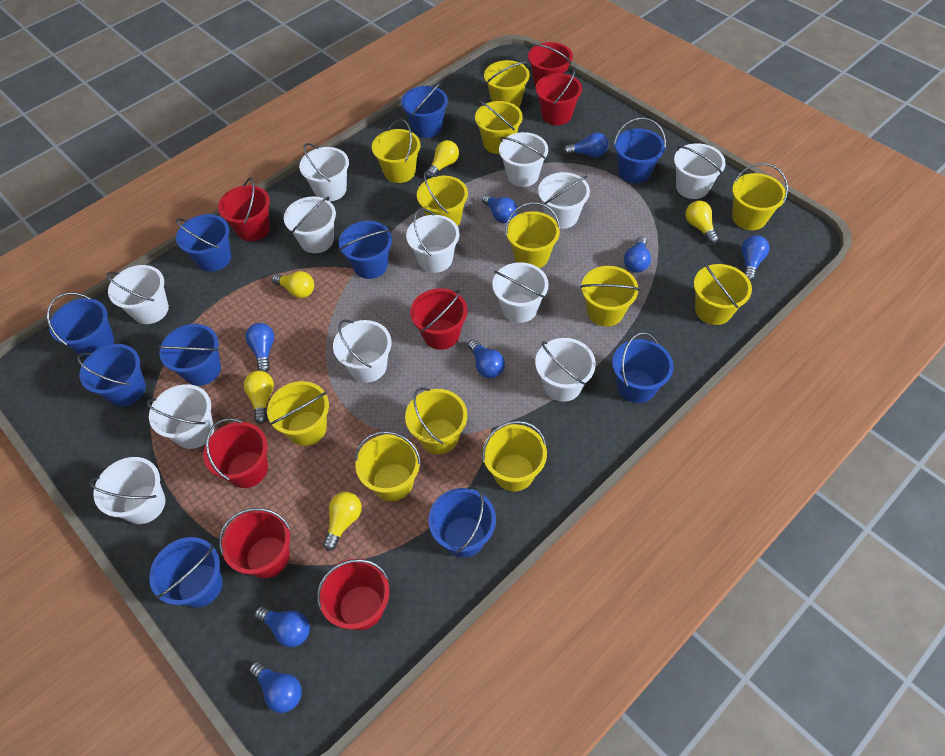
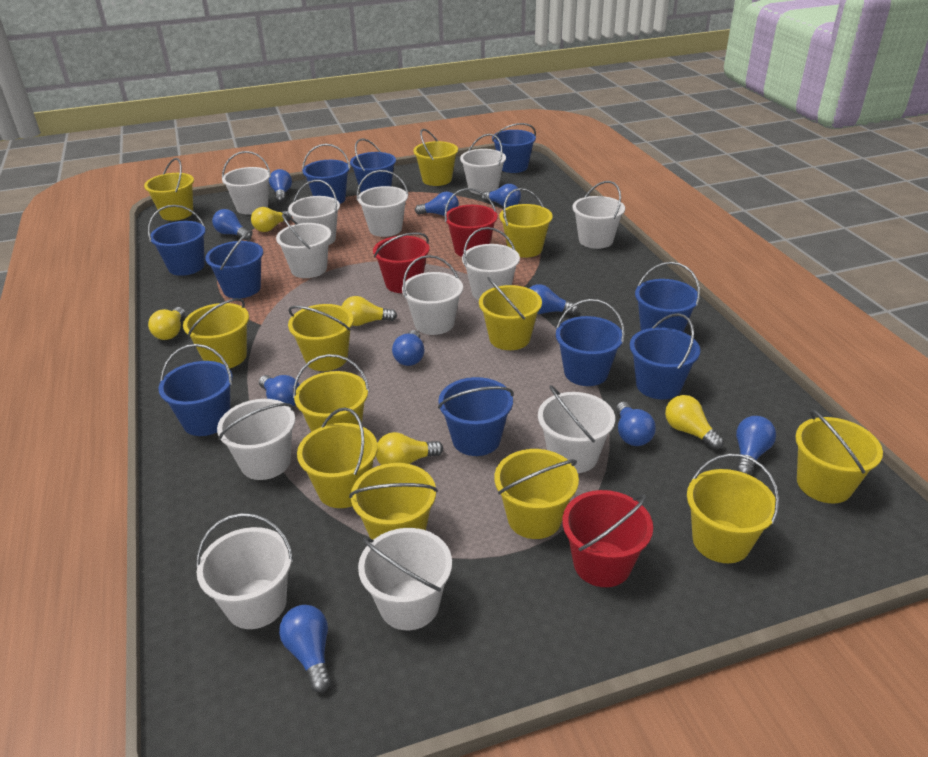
blue light bulb: 8 -> 10
red bucket: 7 -> 3

